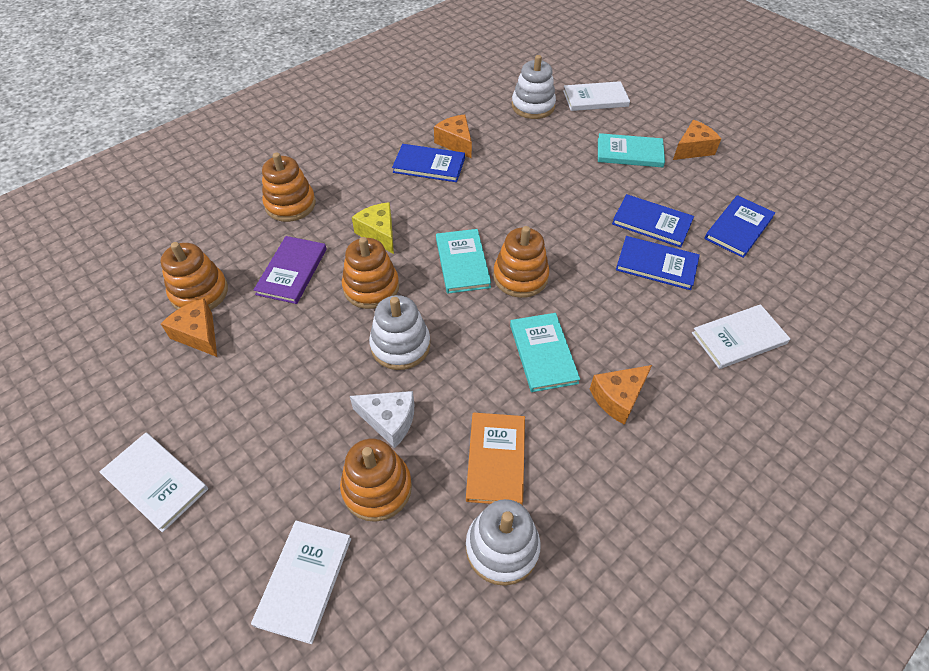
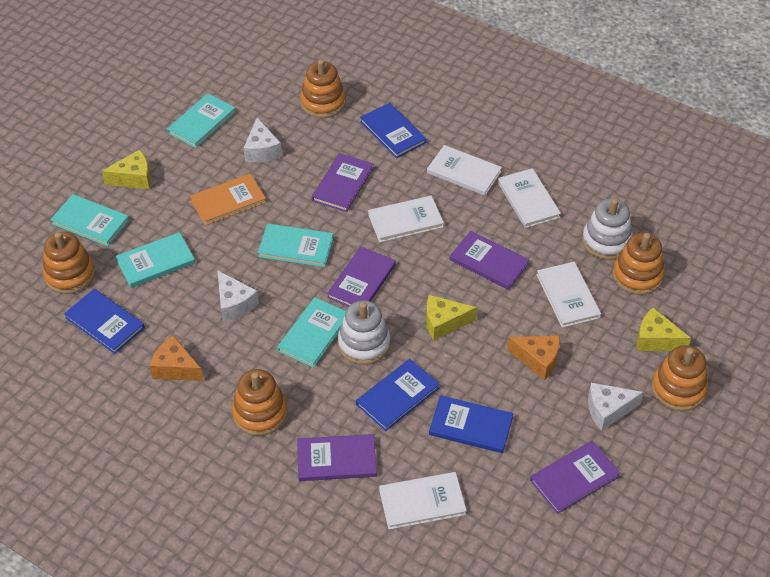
orange cheese: 4 -> 2
purple book: 1 -> 5
turquoise book: 3 -> 5
white book: 4 -> 5
white cheese: 1 -> 3
white stacking toy: 3 -> 2
yellow cheese: 1 -> 3

